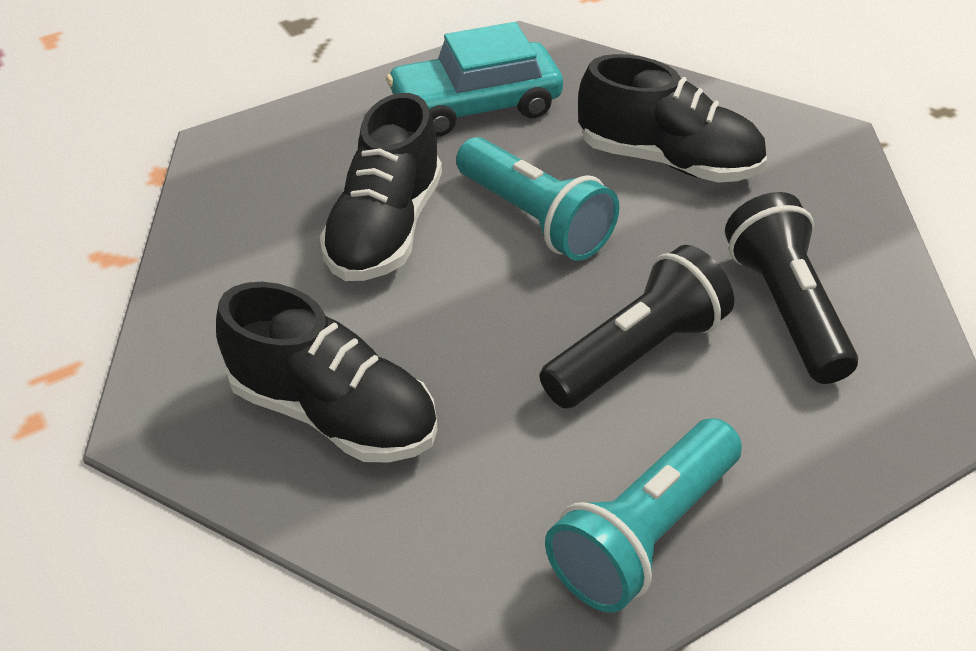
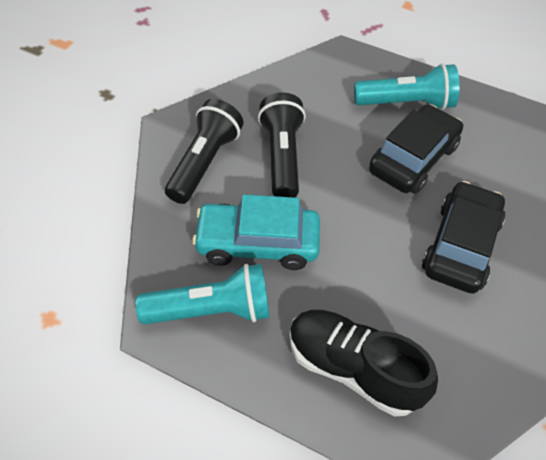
black car: 0 -> 2
black shoe: 3 -> 1

